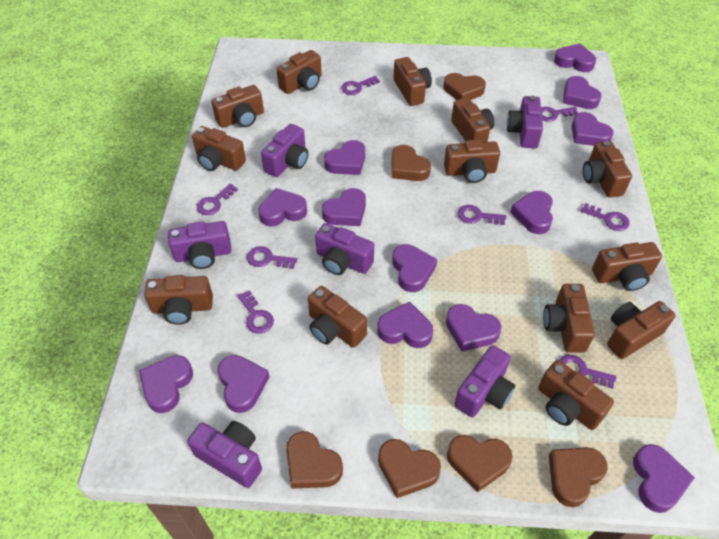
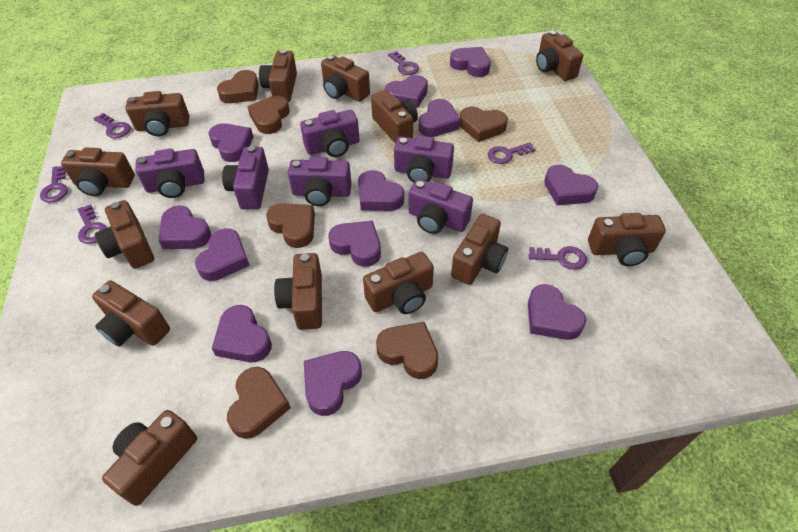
purple heart: 13 -> 12
purple key: 8 -> 6

